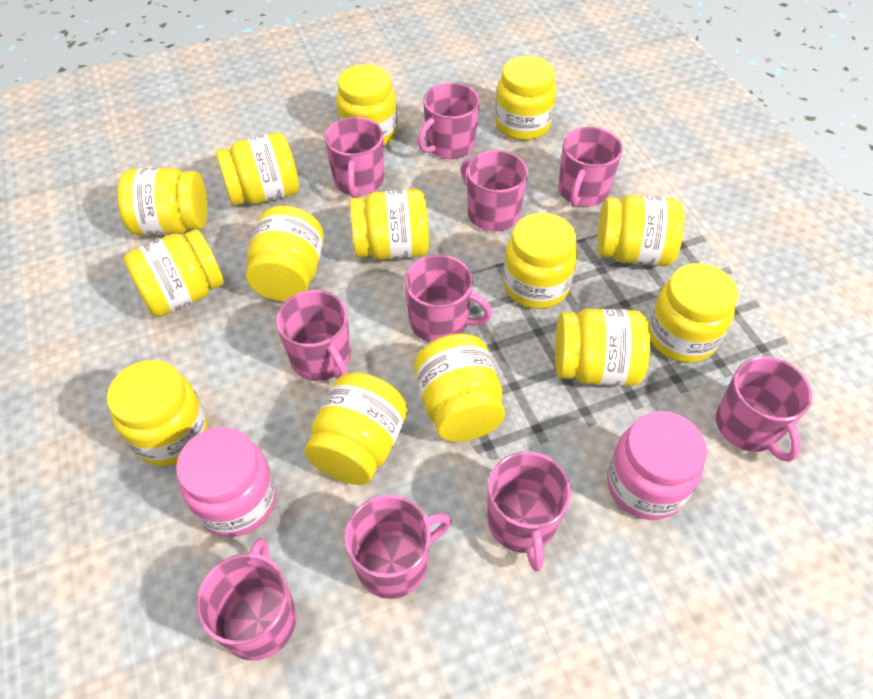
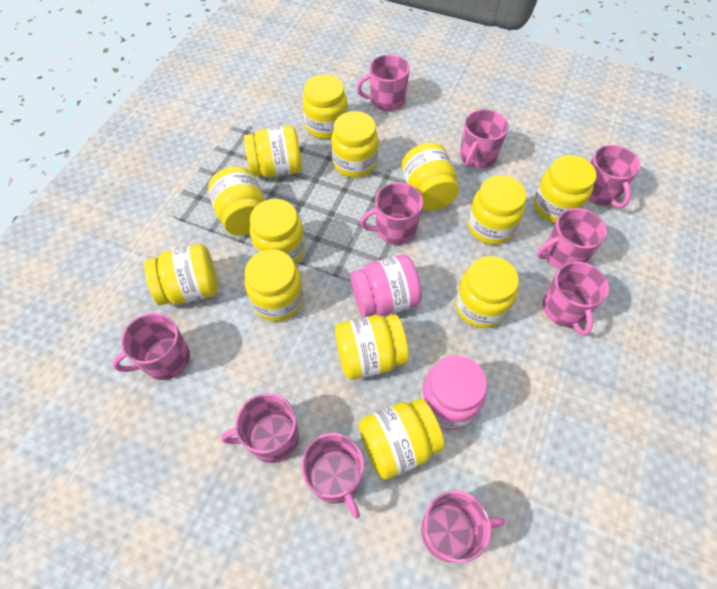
yellow jar: 14 -> 13

